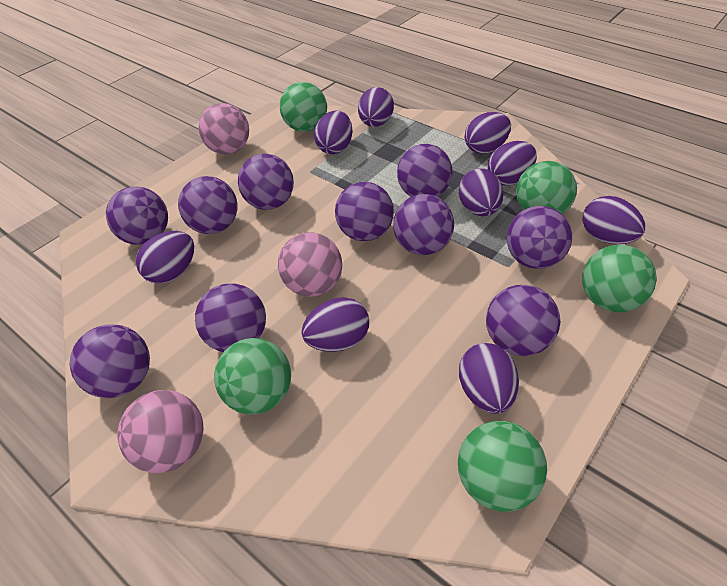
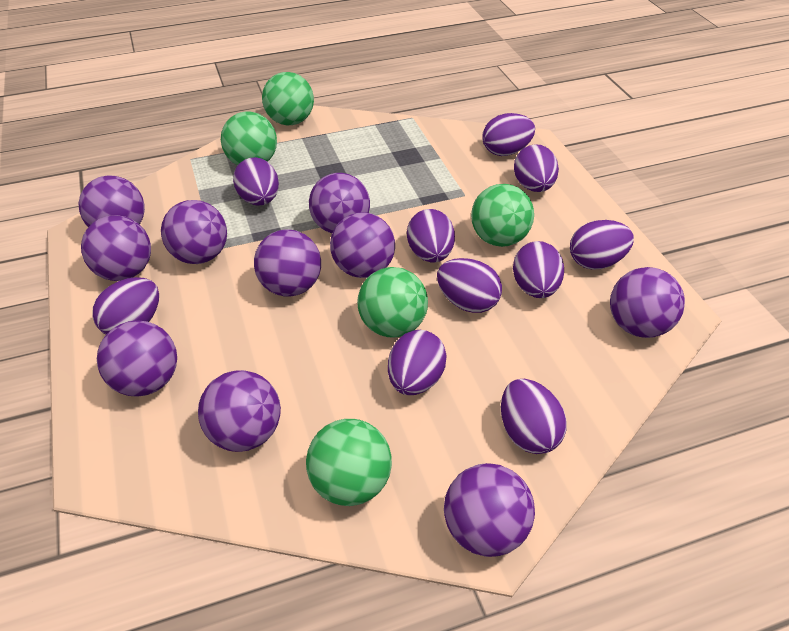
pink ball: 3 -> 0
purple egg: 9 -> 10

